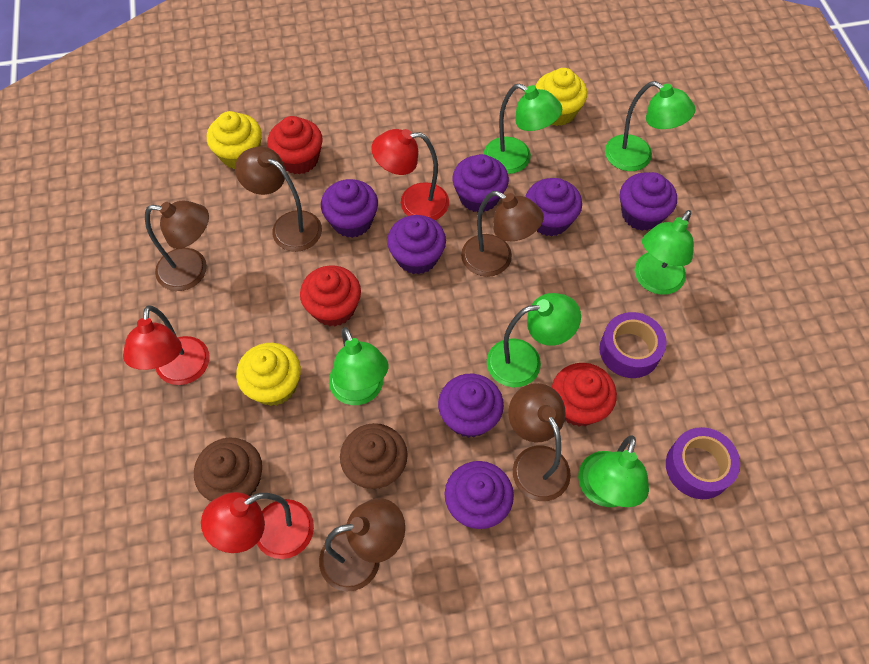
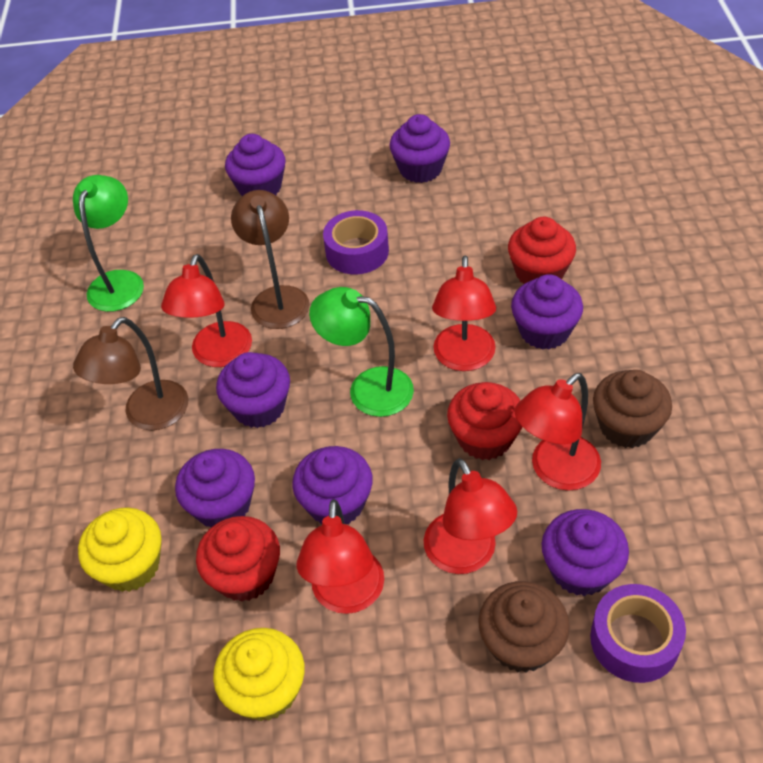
brown lamp: 5 -> 2
green lamp: 6 -> 2
red lamp: 3 -> 5
yellow cupcake: 3 -> 2

